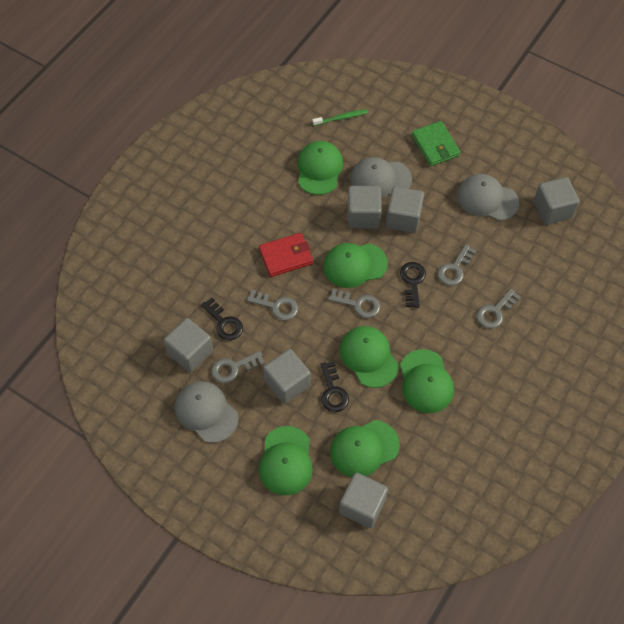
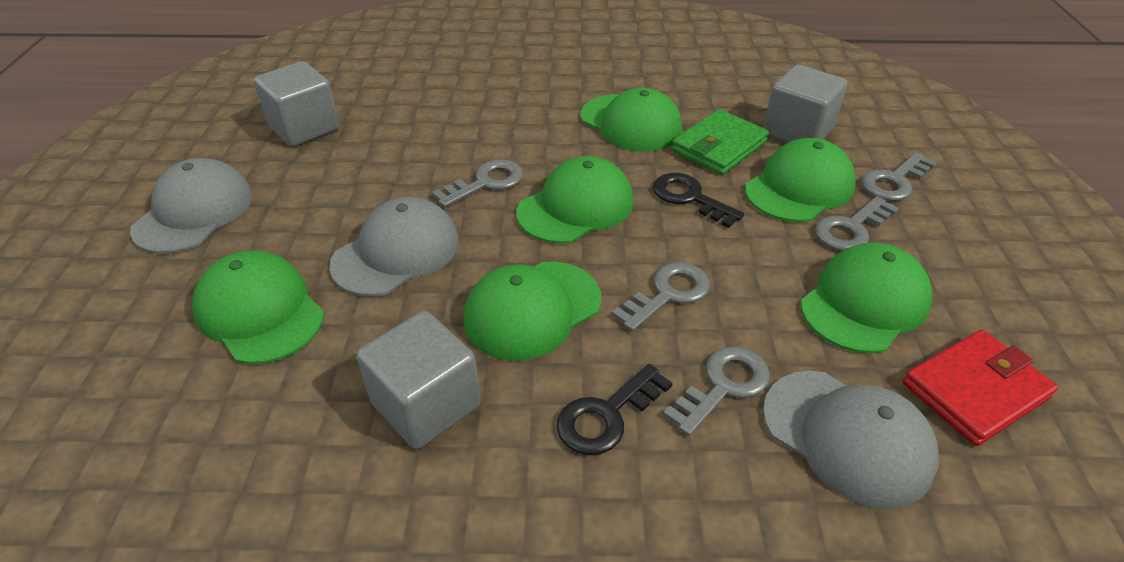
black key: 3 -> 2
green toothbrush: 1 -> 0
grey cube: 6 -> 3

